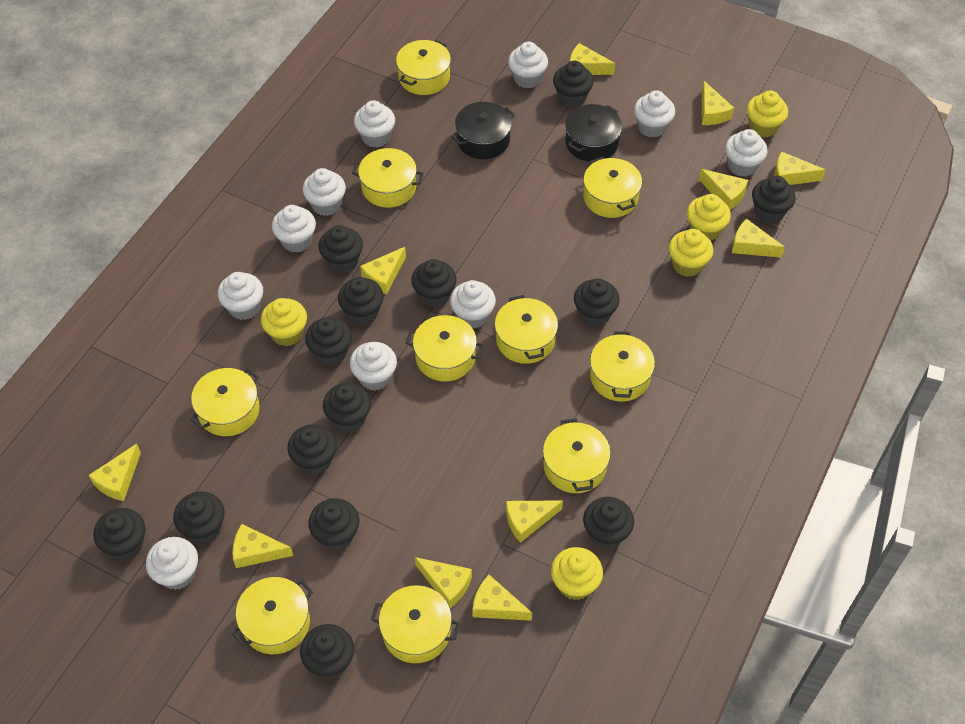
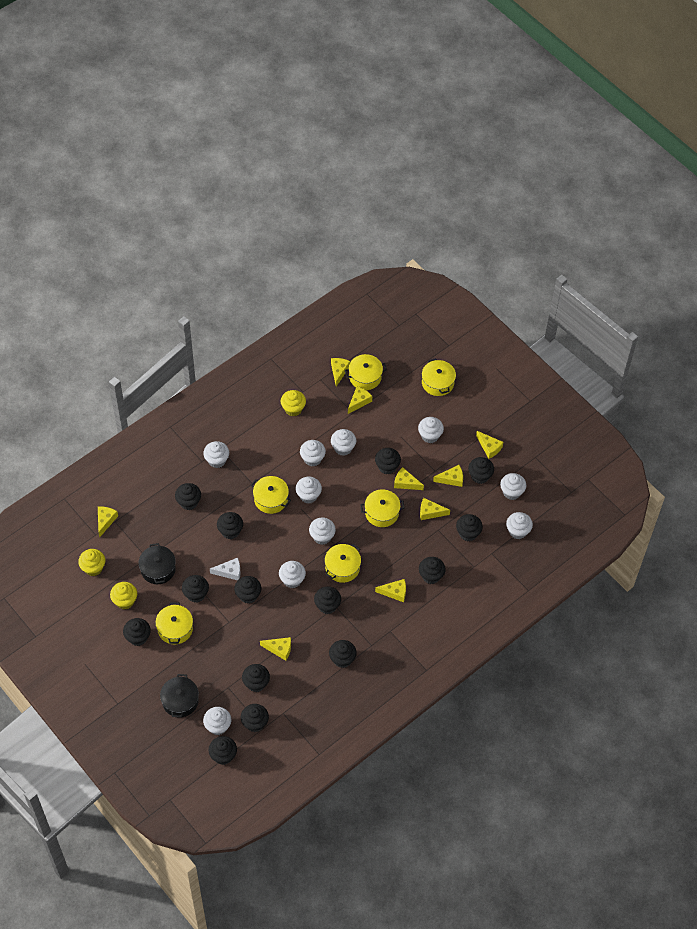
white cheese: 0 -> 1
yellow cheese: 11 -> 9
yellow cupcake: 5 -> 3
yellow pot: 10 -> 6

